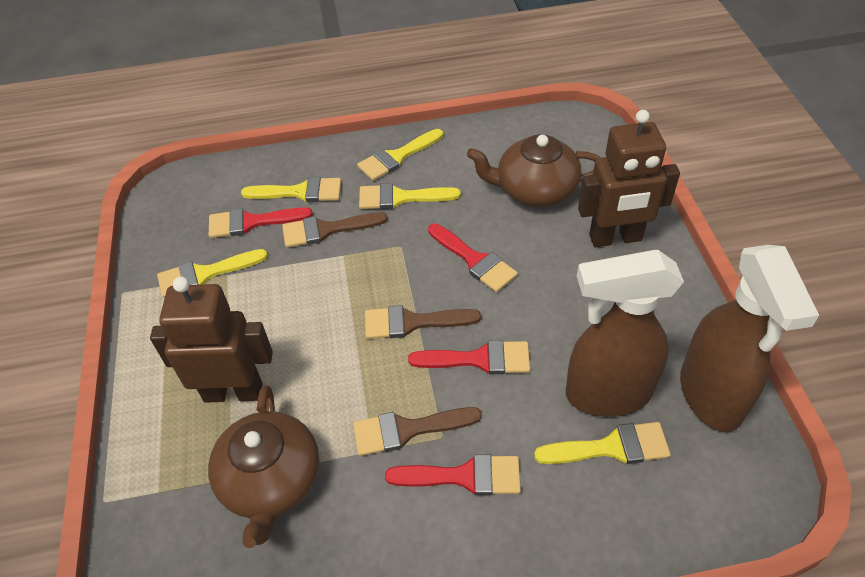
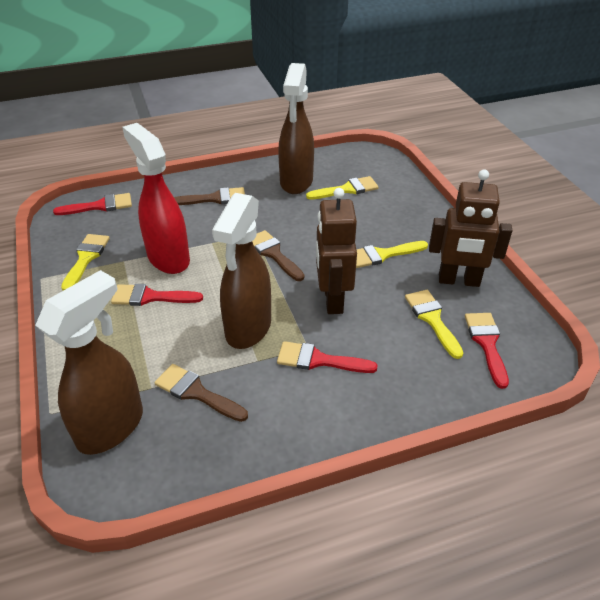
brown spray bottle: 2 -> 3
brown teapot: 2 -> 0
red spray bottle: 0 -> 1
yellow brush: 5 -> 4

